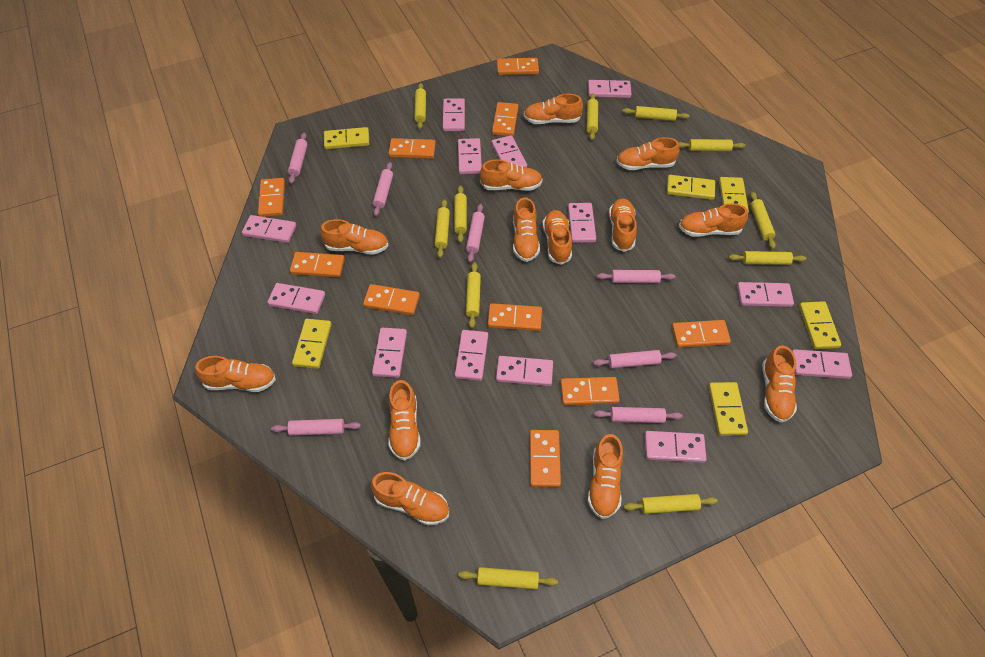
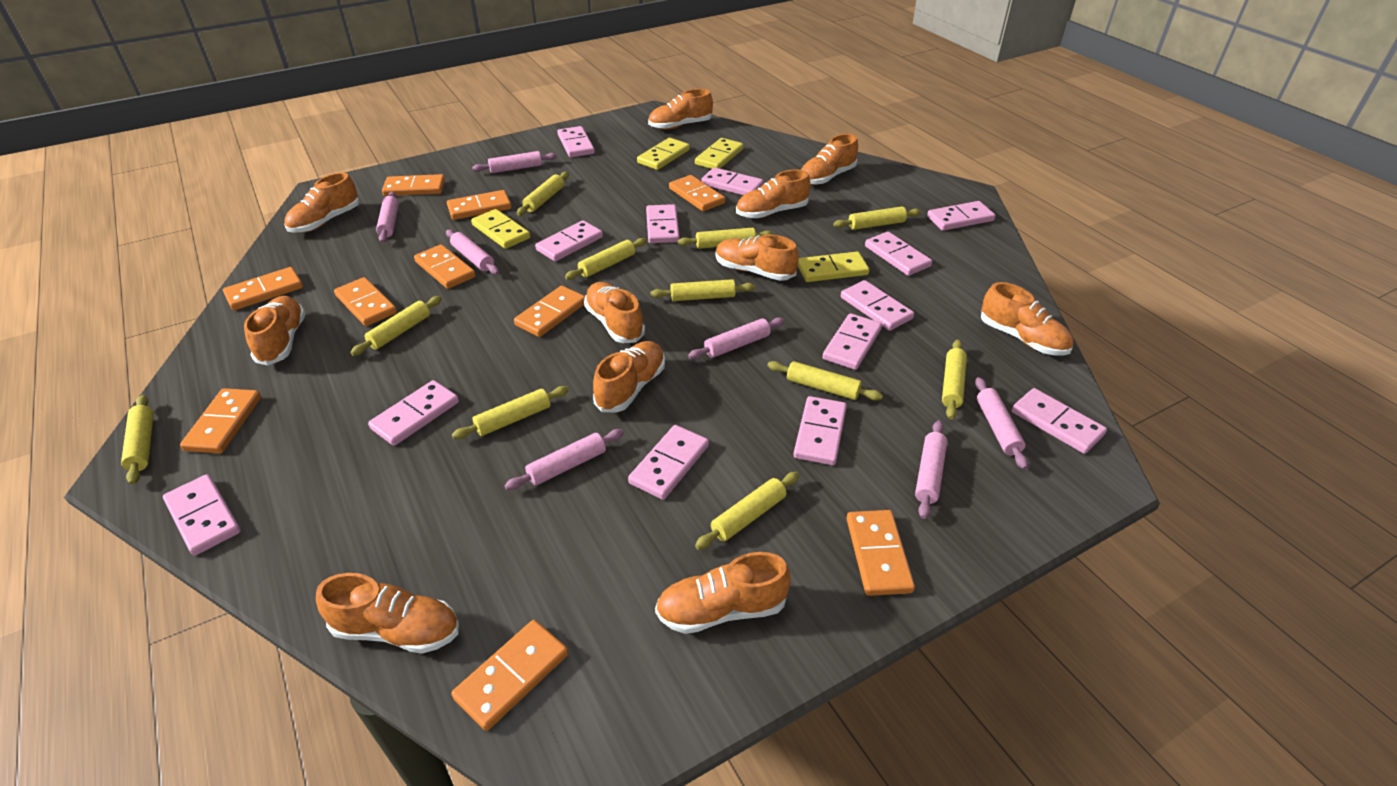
orange shoe: 13 -> 11
yellow domino: 6 -> 4

